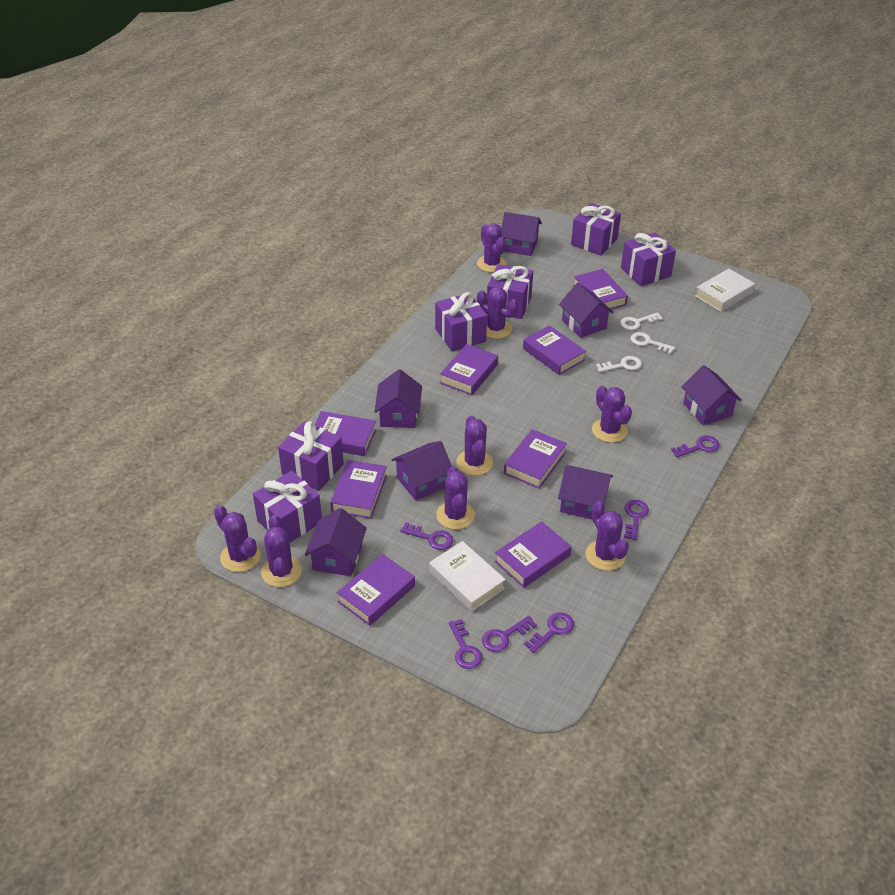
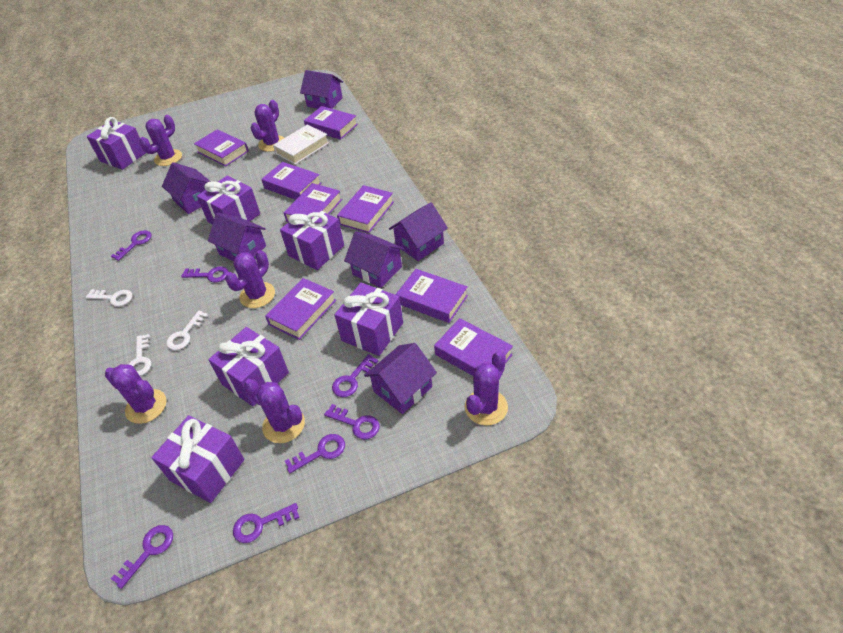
purple cactus: 8 -> 6
purple house: 7 -> 6
purple key: 6 -> 7
white book: 2 -> 1

